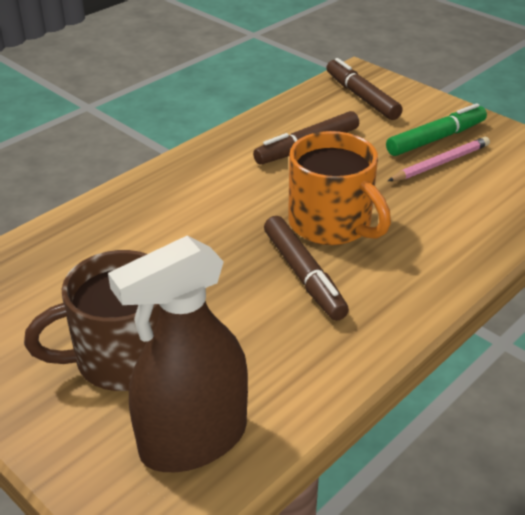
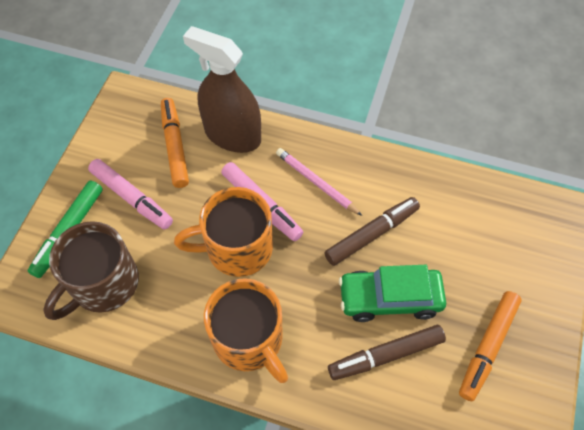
brown marker: 3 -> 2
green car: 0 -> 1
orange marker: 0 -> 2
orange mug: 1 -> 2
pink marker: 0 -> 2

